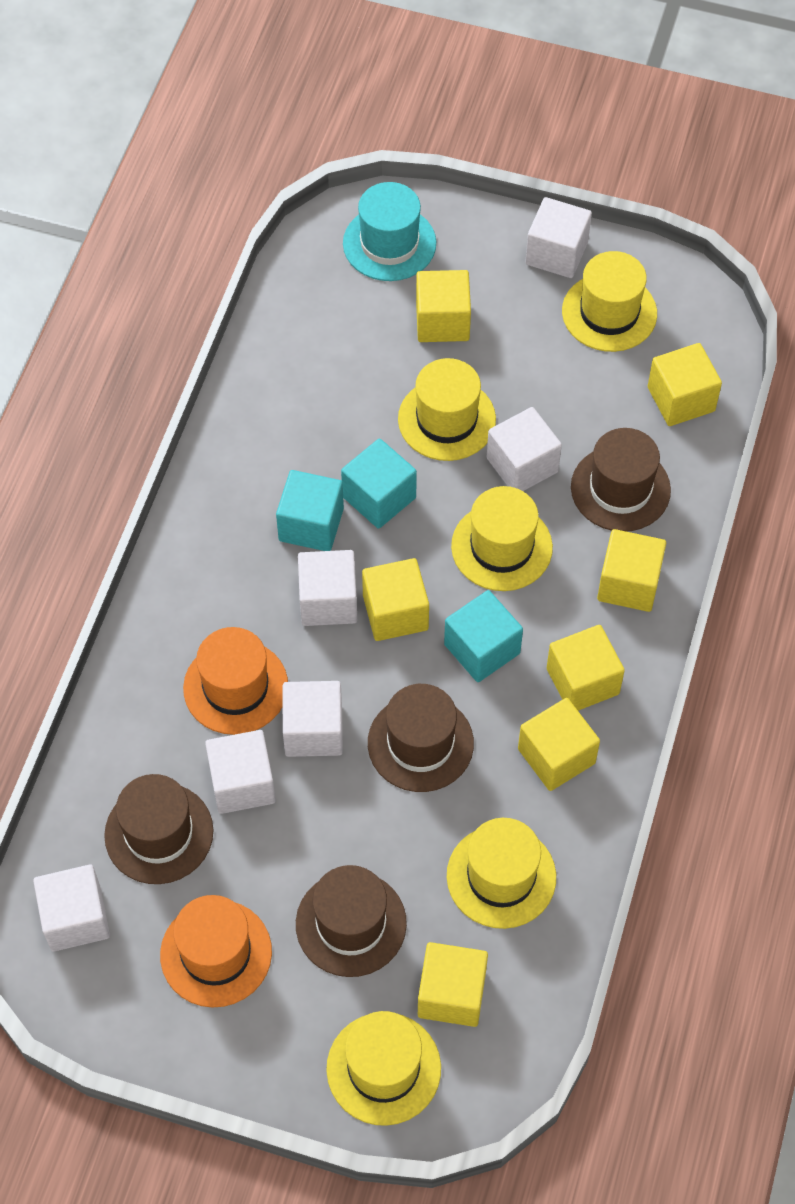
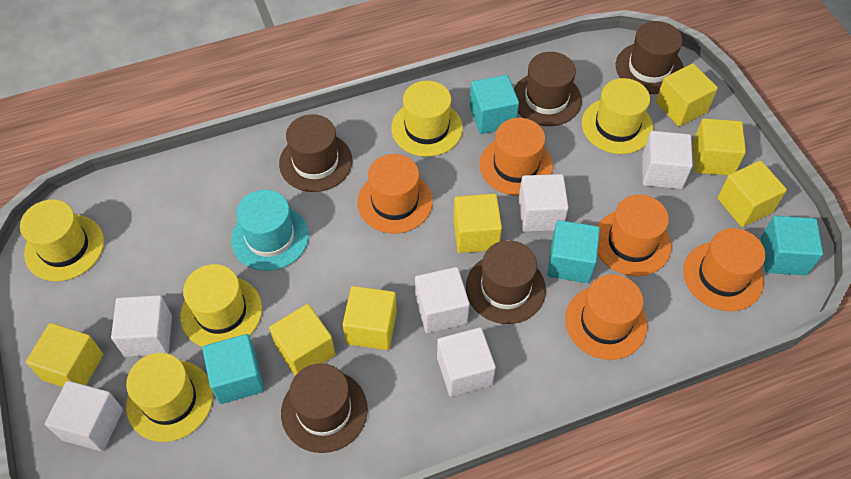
brown hat: 4 -> 5
orange hat: 2 -> 5
turquoise cube: 3 -> 4

